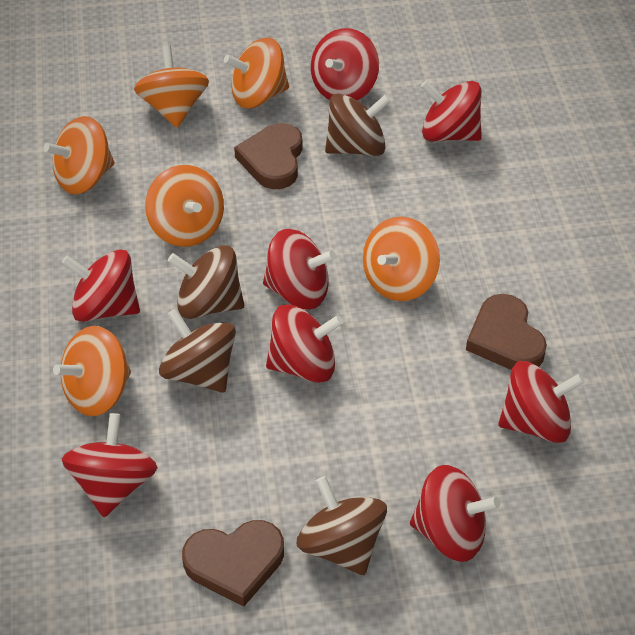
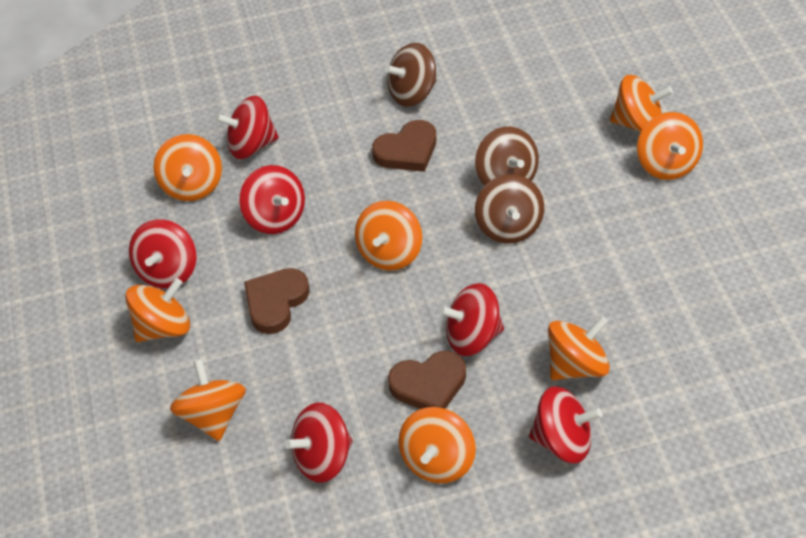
brown spinning top: 4 -> 3
orange spinning top: 6 -> 8
red spinning top: 8 -> 6

